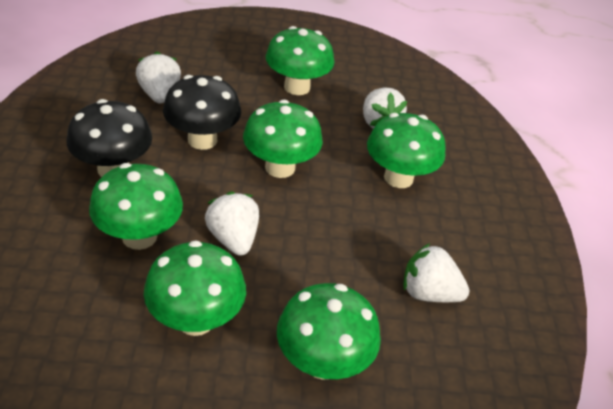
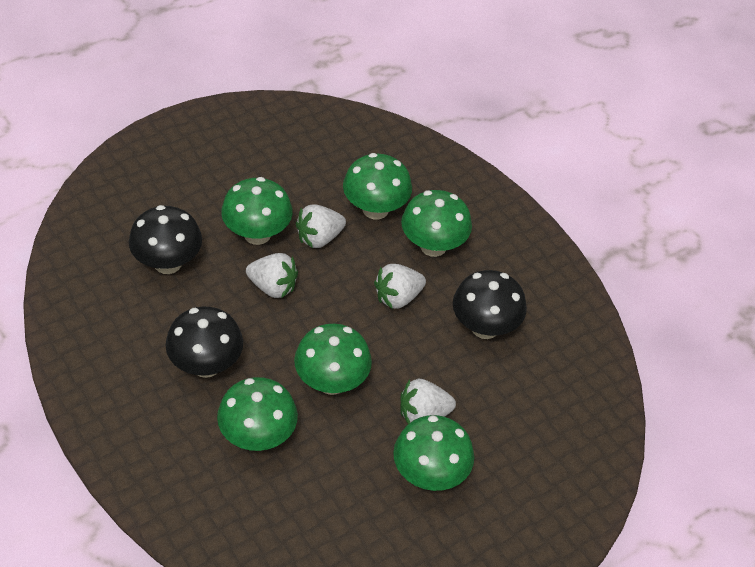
black mushroom: 2 -> 3

